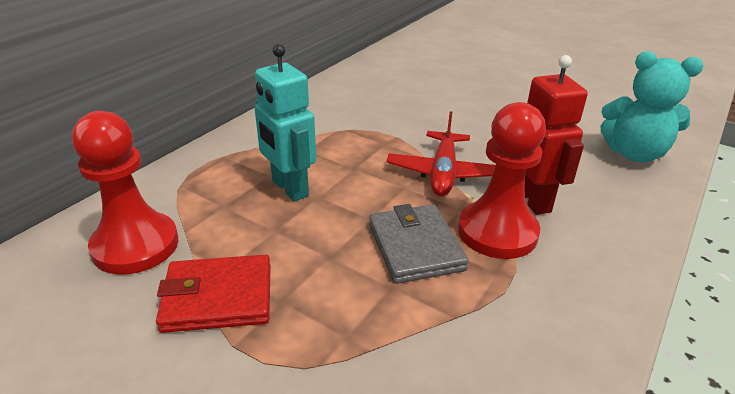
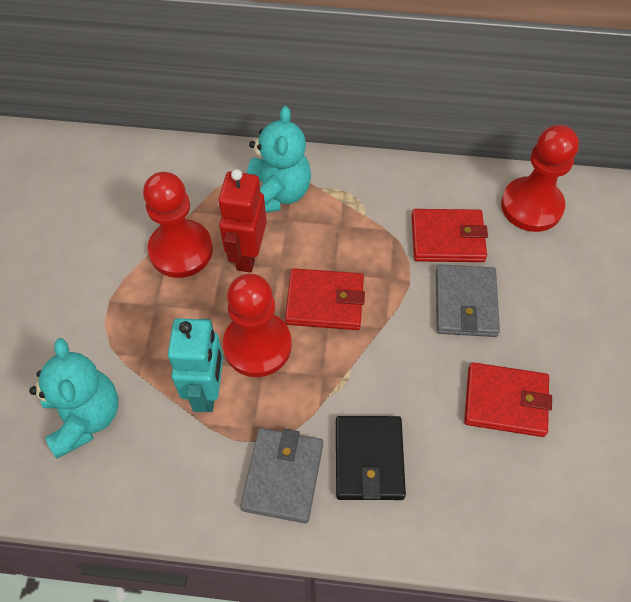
black wallet: 0 -> 1
grey wallet: 1 -> 2
red pawn: 2 -> 3
red plane: 1 -> 0
red wallet: 1 -> 3
turquoise teddy bear: 1 -> 2

